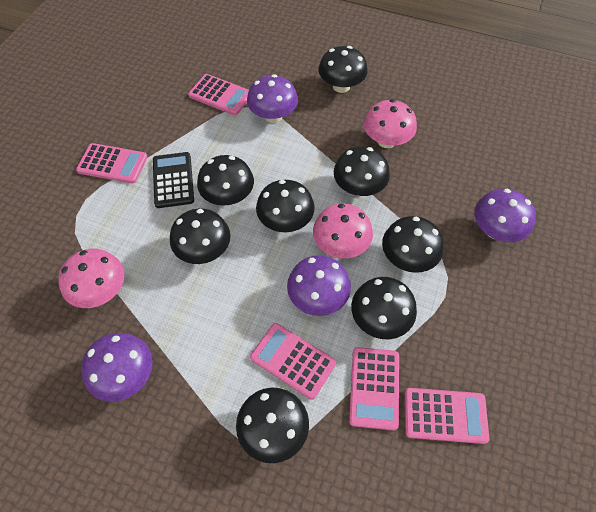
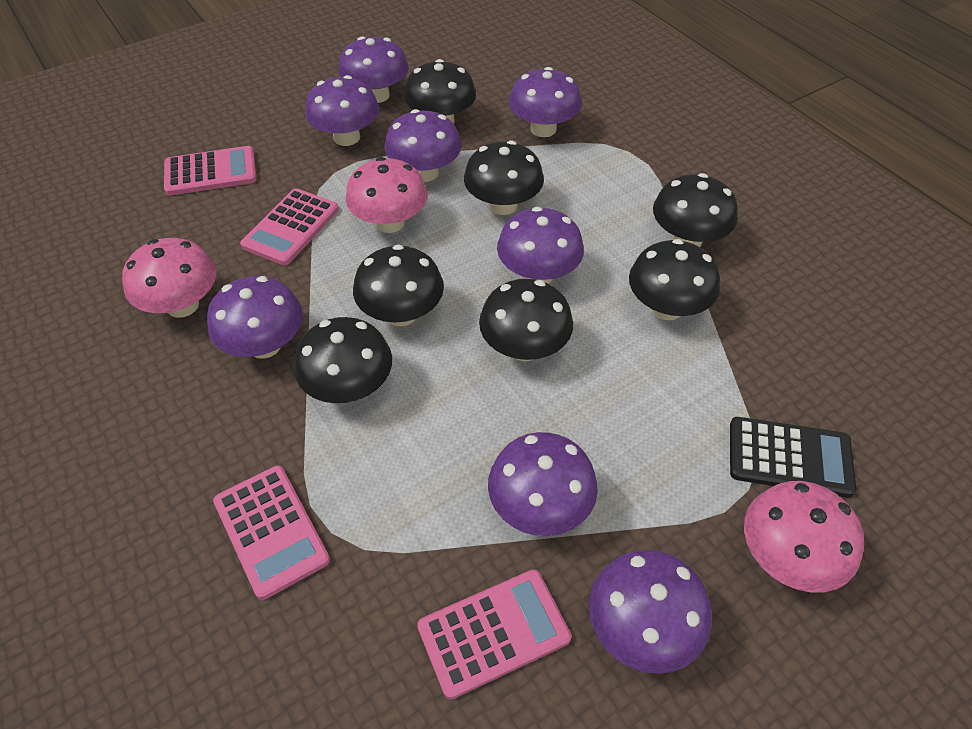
black mushroom: 8 -> 7
pink calculator: 5 -> 4
purple mushroom: 4 -> 8

